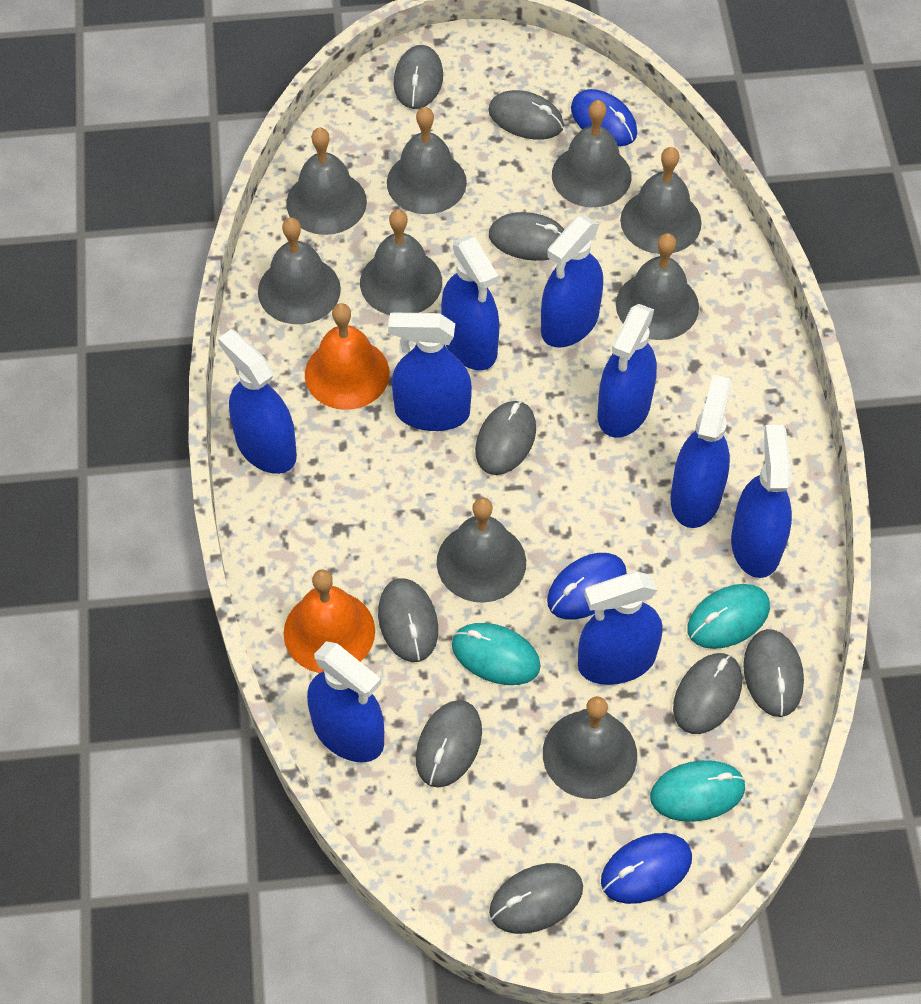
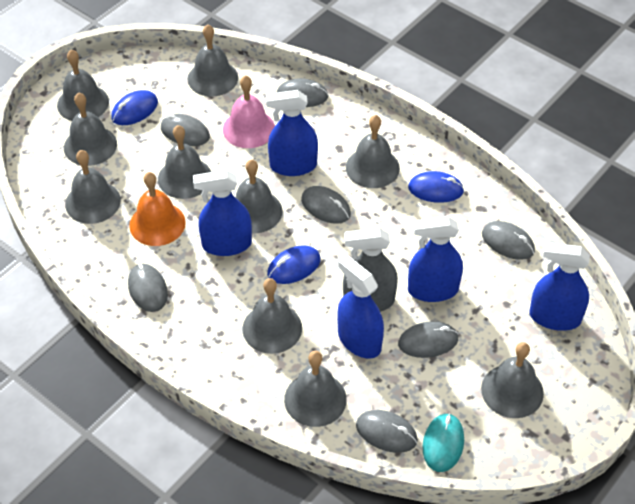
blue spray bottle: 9 -> 5
grey bell: 9 -> 10
grey mouse: 9 -> 7
grey spray bottle: 0 -> 1
orange bell: 2 -> 1
pink bell: 0 -> 1
turquoise mouse: 3 -> 1

